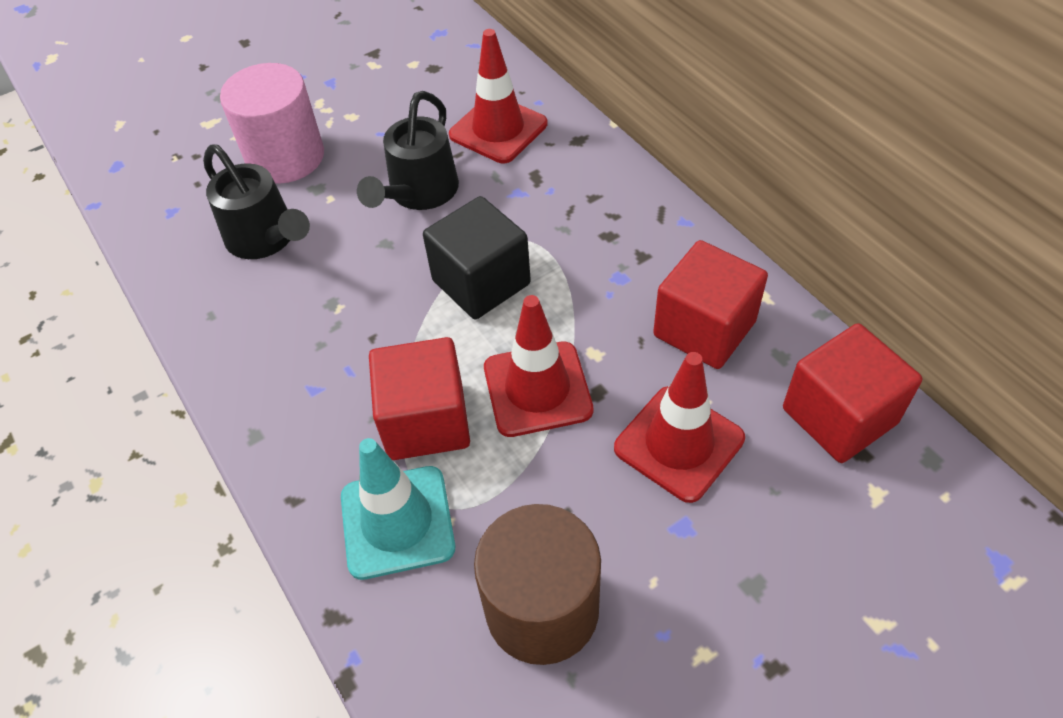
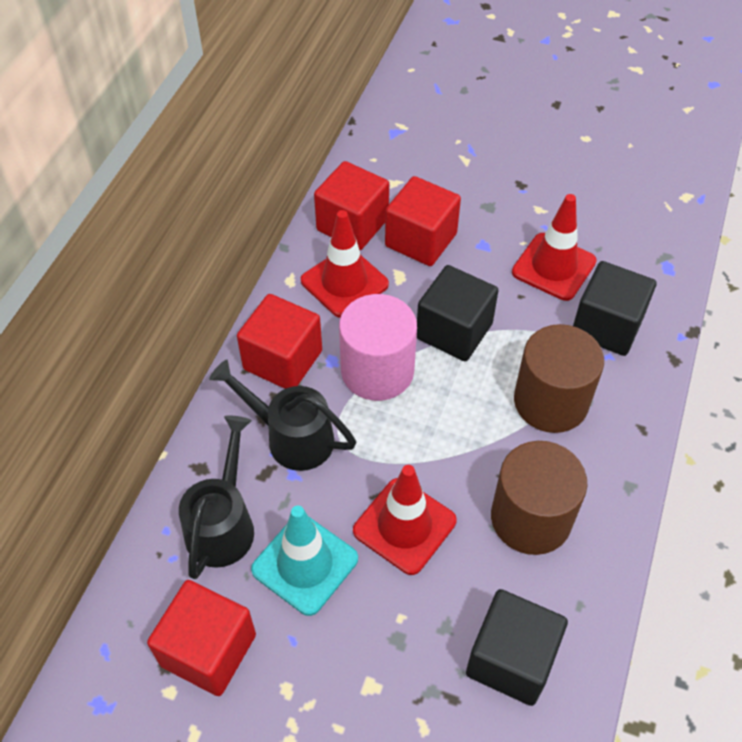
black cube: 1 -> 3
brown cylinder: 1 -> 2
red cube: 3 -> 4

